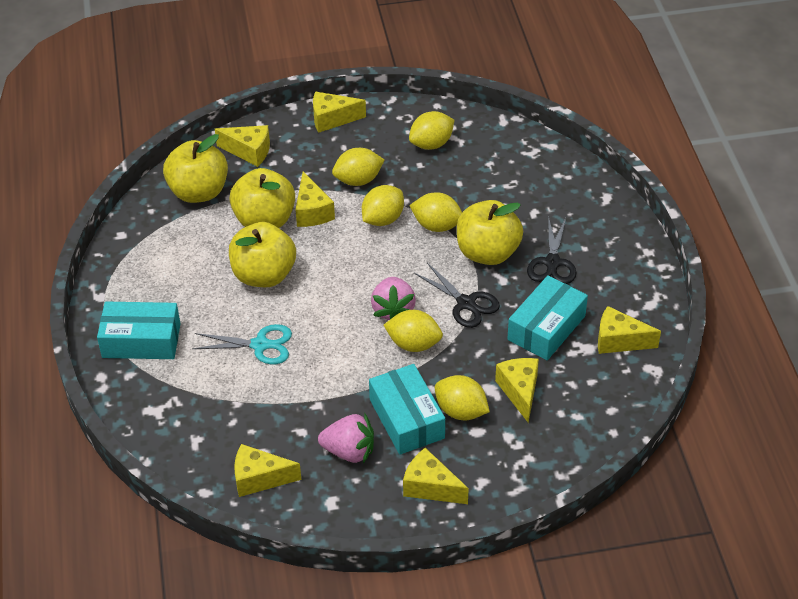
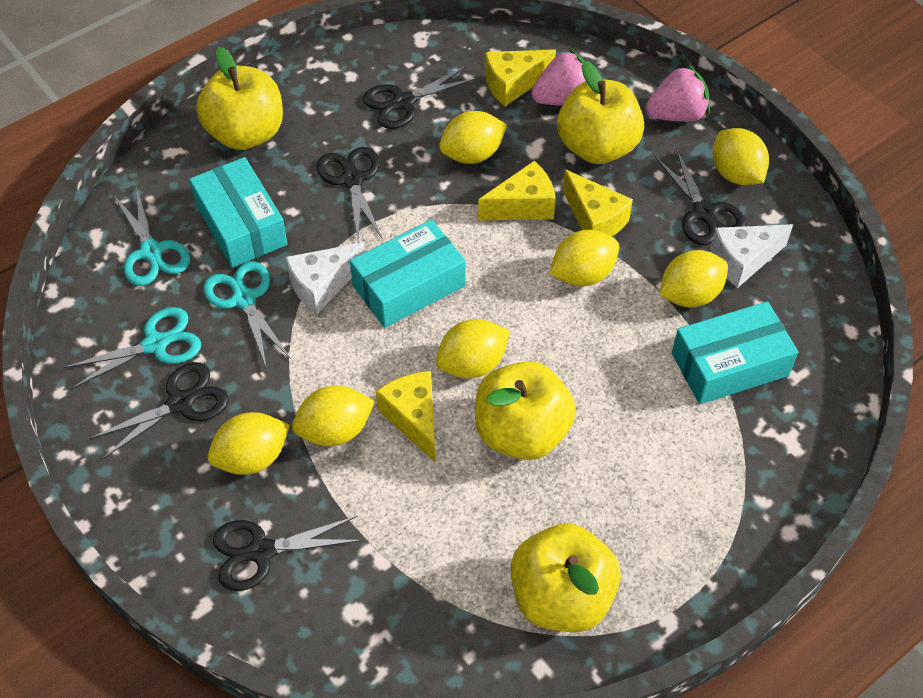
black scissors: 2 -> 5
turquoise scissors: 1 -> 3
white cheese: 0 -> 2
yellow cheese: 7 -> 4
yellow lemon: 6 -> 7

